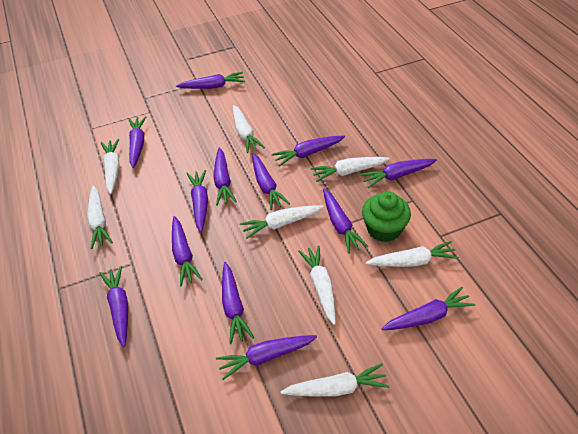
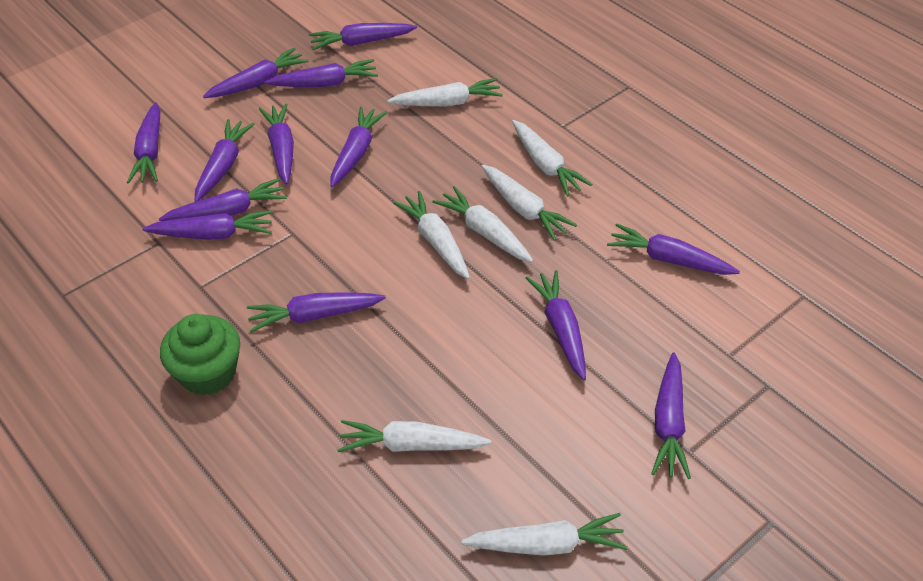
white carrot: 8 -> 7

